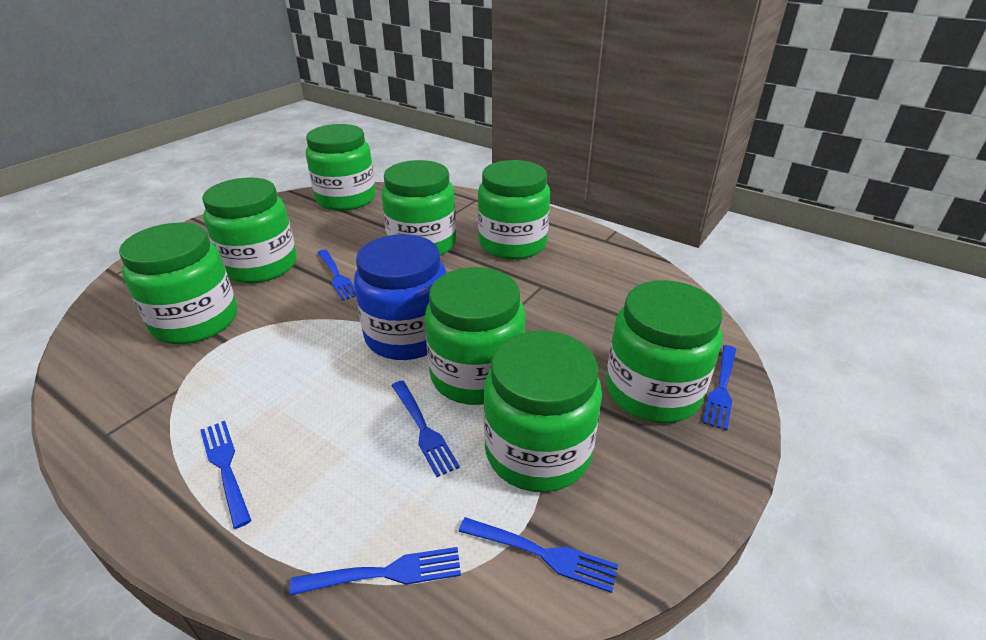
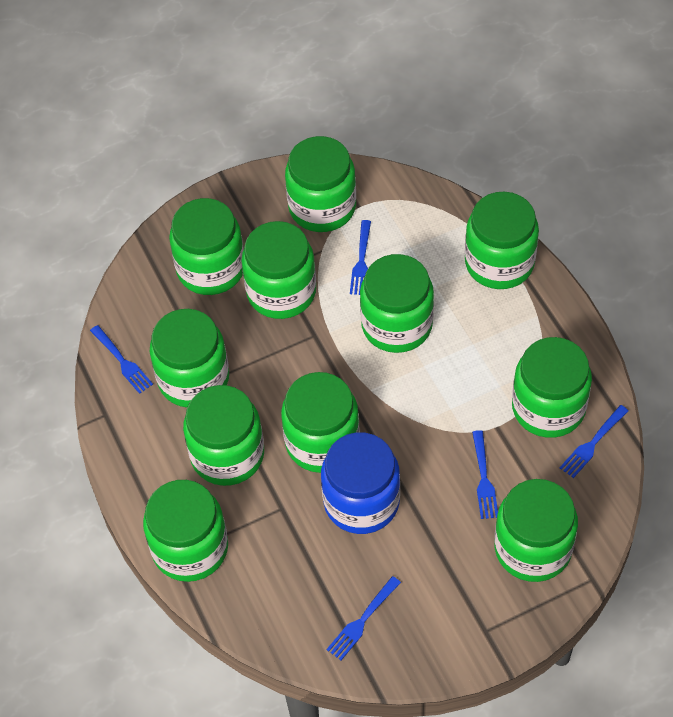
blue fork: 6 -> 5
green jar: 8 -> 11

